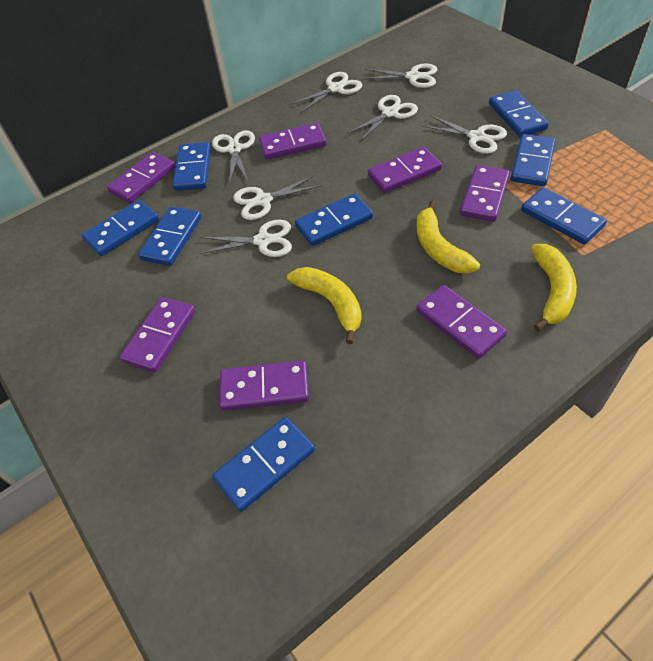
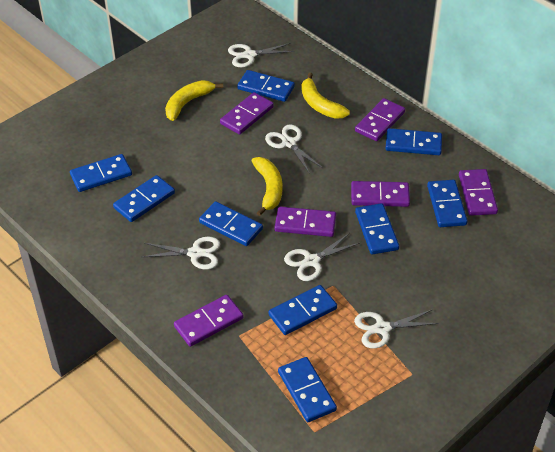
blue domino: 8 -> 9
purple domino: 7 -> 6
white scissors: 7 -> 5

